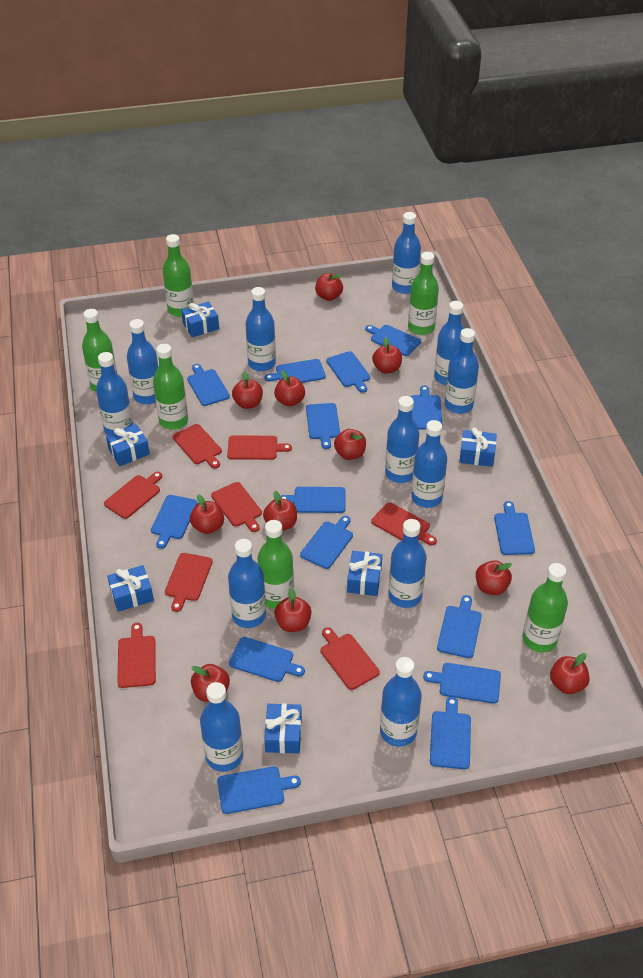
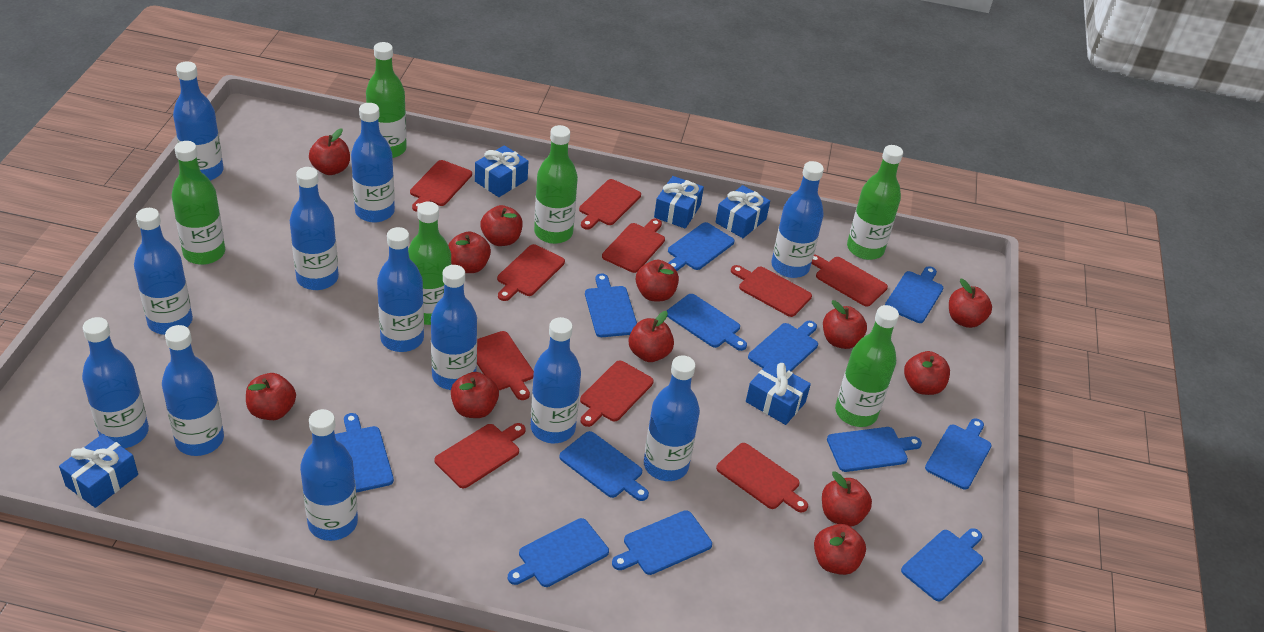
blue cutting board: 15 -> 12
blue gift: 6 -> 5
red apple: 11 -> 12
red cutting board: 8 -> 10

